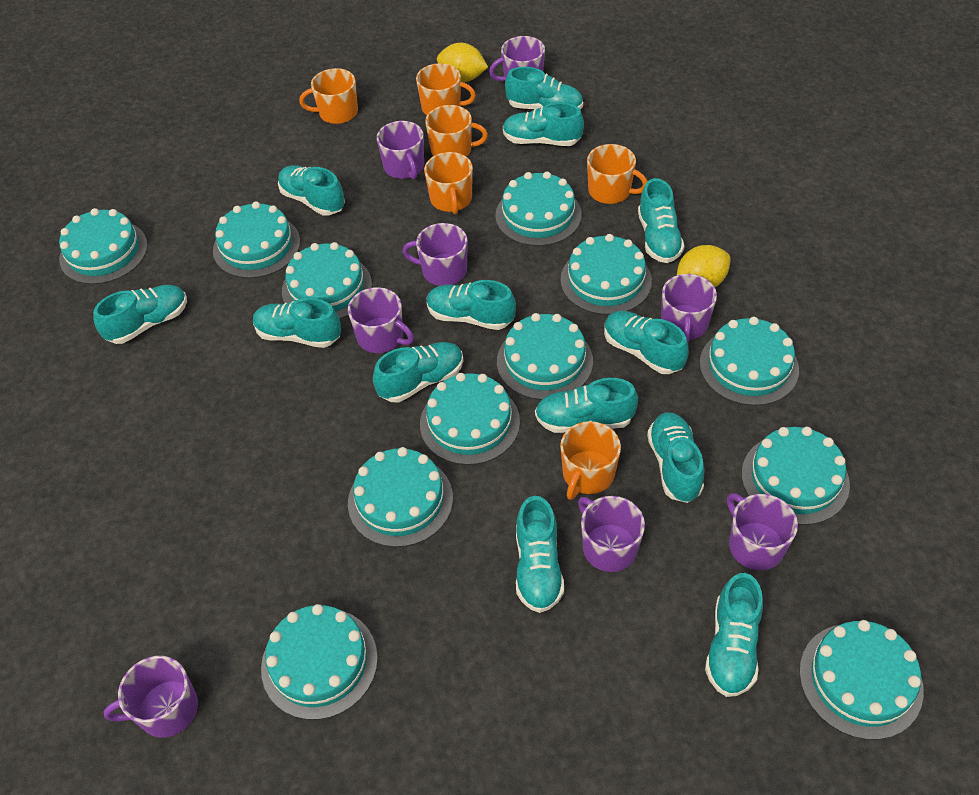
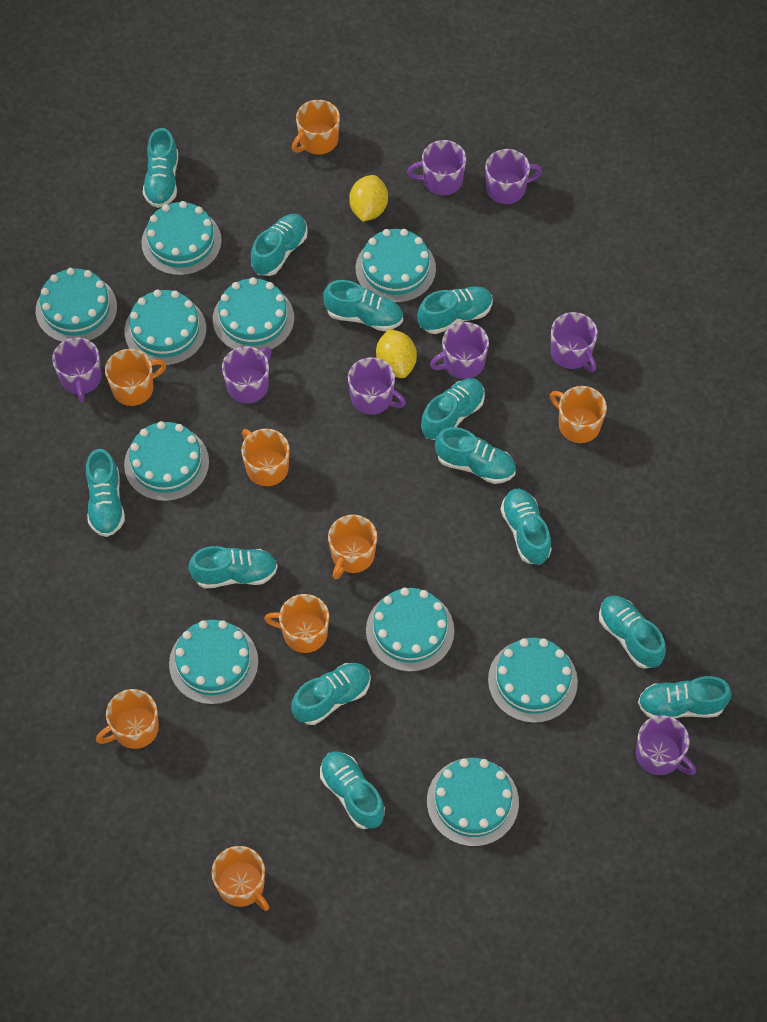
orange mug: 6 -> 8
turquoise cake: 12 -> 10

